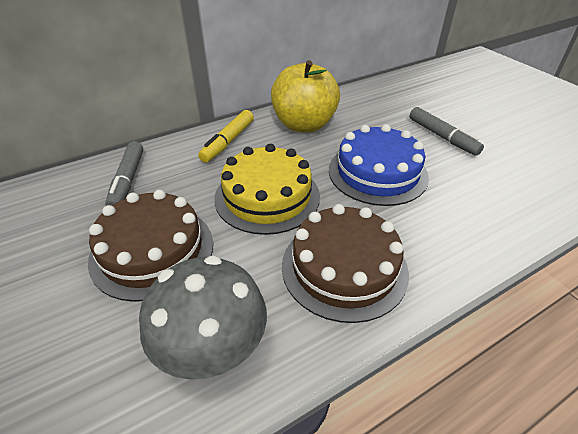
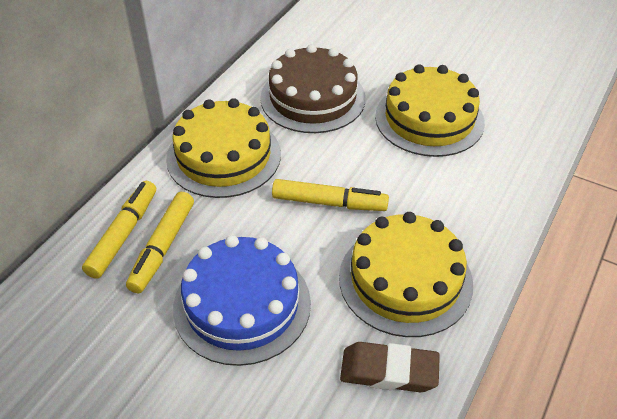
brown cake: 2 -> 1
brown eraser: 0 -> 1
grey marker: 2 -> 0
grey mushroom: 1 -> 0
yellow apple: 1 -> 0
yellow cake: 1 -> 3
yellow marker: 1 -> 3

